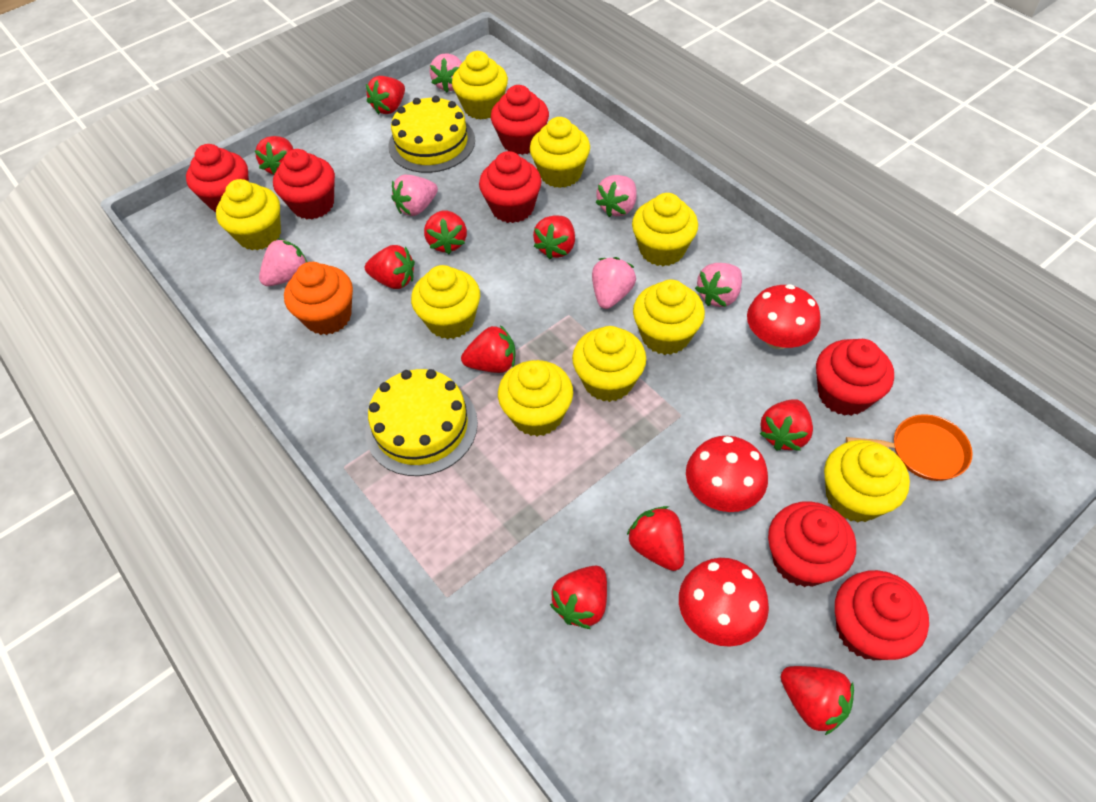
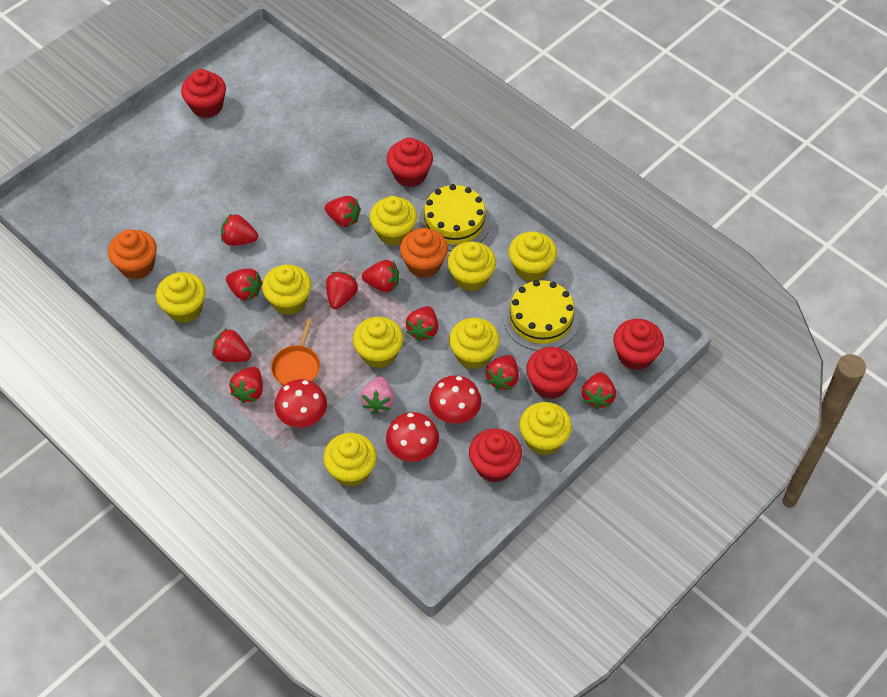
orange cupcake: 1 -> 2
pink strawberry: 6 -> 1
red cupcake: 7 -> 5

